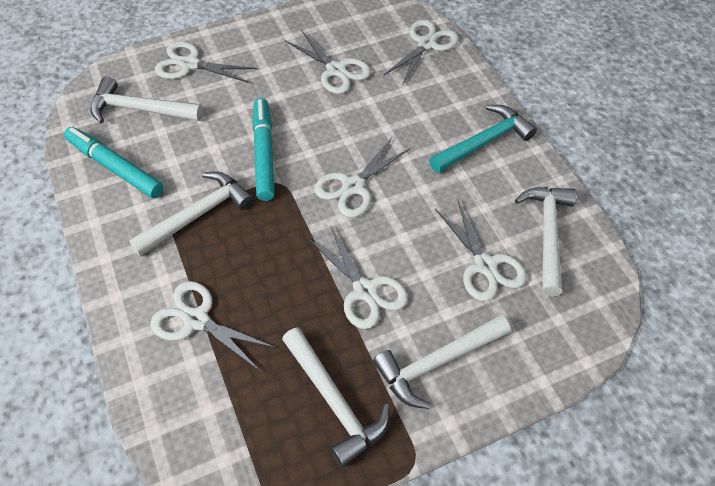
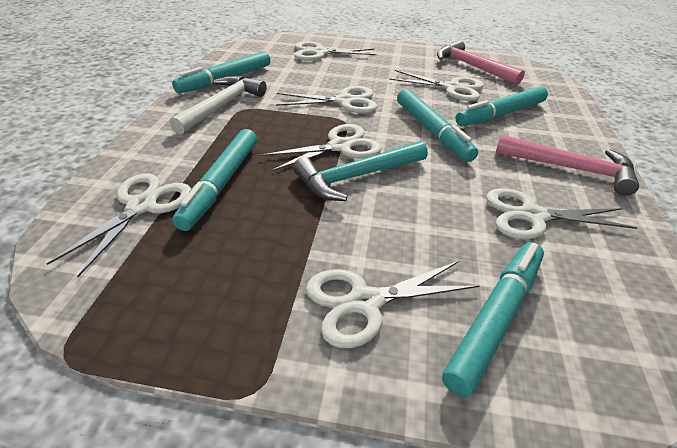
pink hammer: 0 -> 2
turquoise marker: 2 -> 5
white hammer: 5 -> 1

